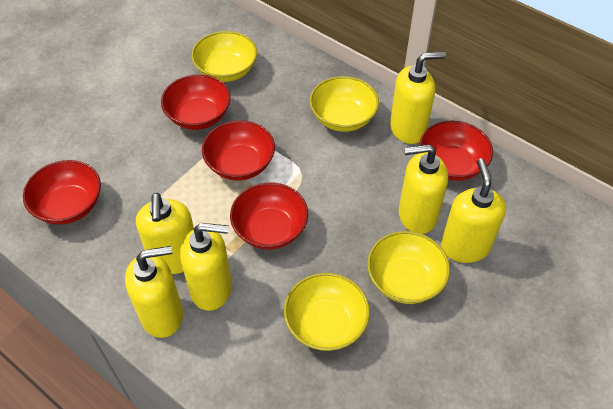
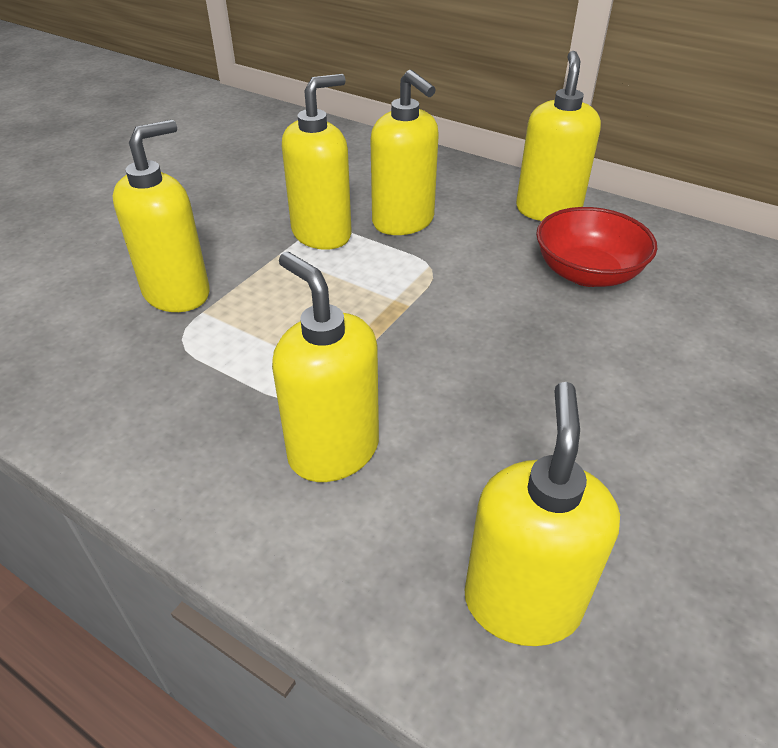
red bowl: 5 -> 1
yellow bowl: 4 -> 0

